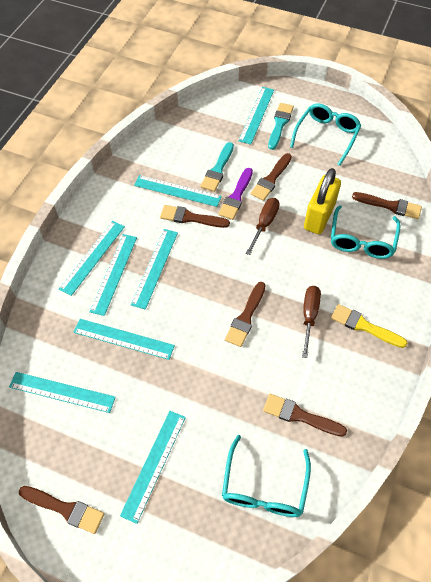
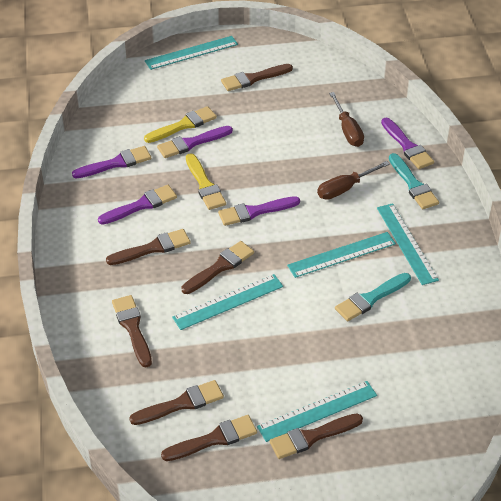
brown brush: 6 -> 7
purple brush: 1 -> 5
turquoise glasses: 3 -> 0
turquoise ruler: 8 -> 5
yellow brush: 1 -> 2
yellow padlock: 1 -> 0

